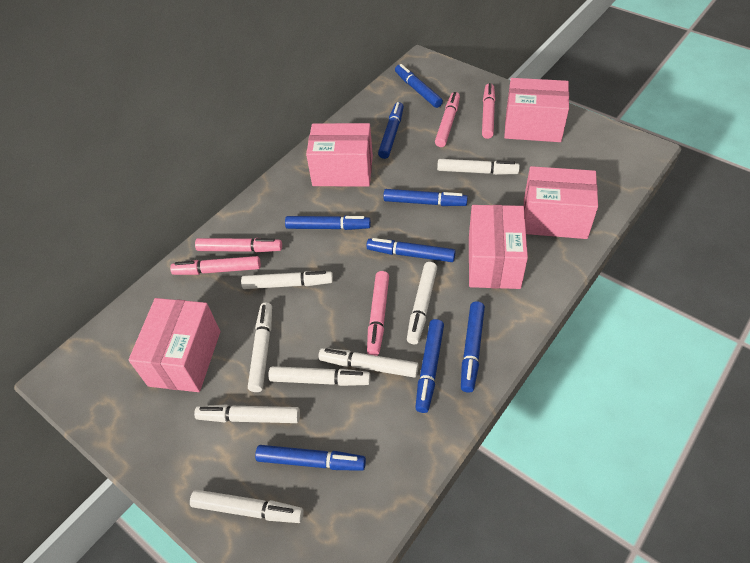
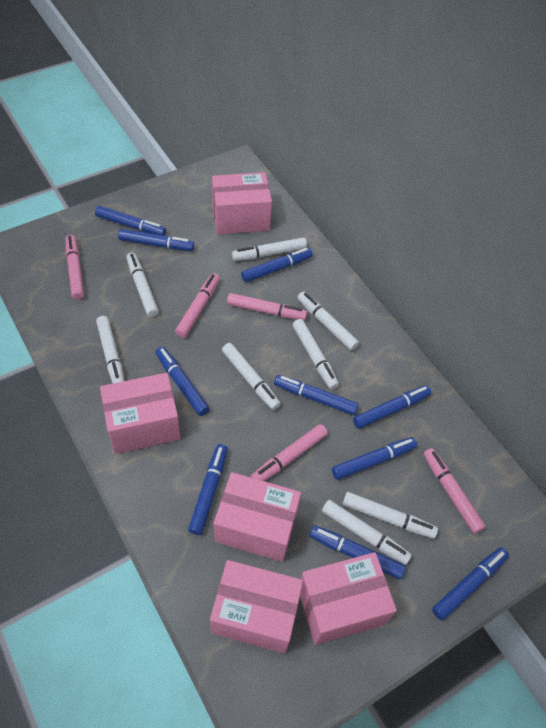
blue marker: 8 -> 10

